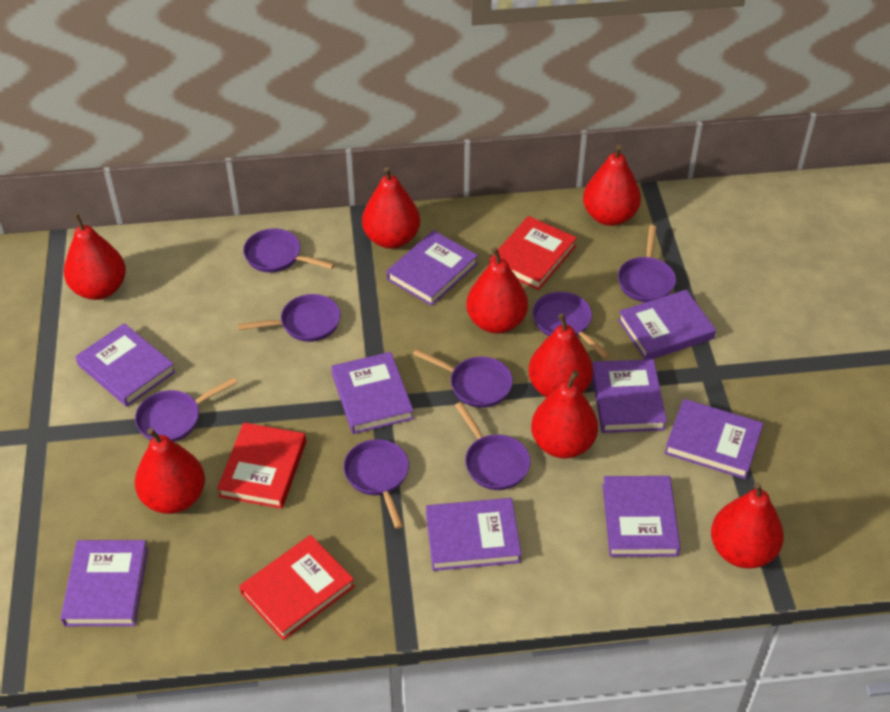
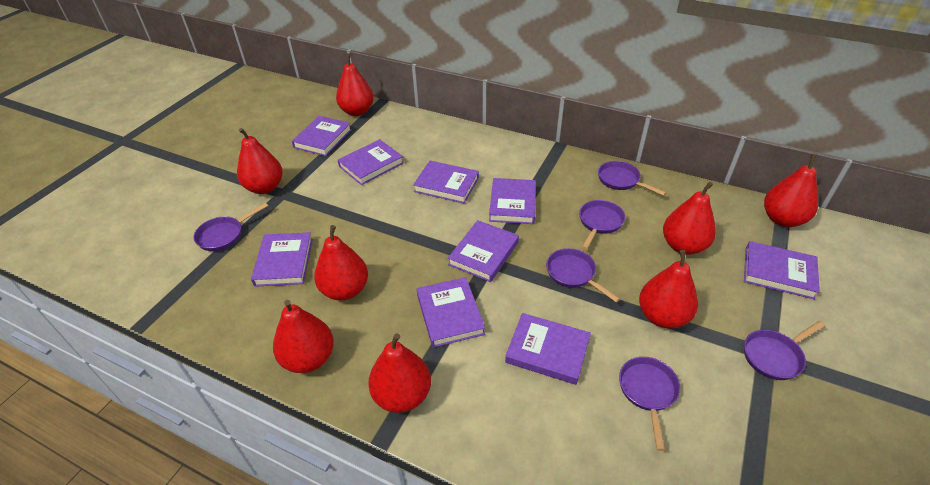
purple pan: 8 -> 6
red book: 3 -> 0

